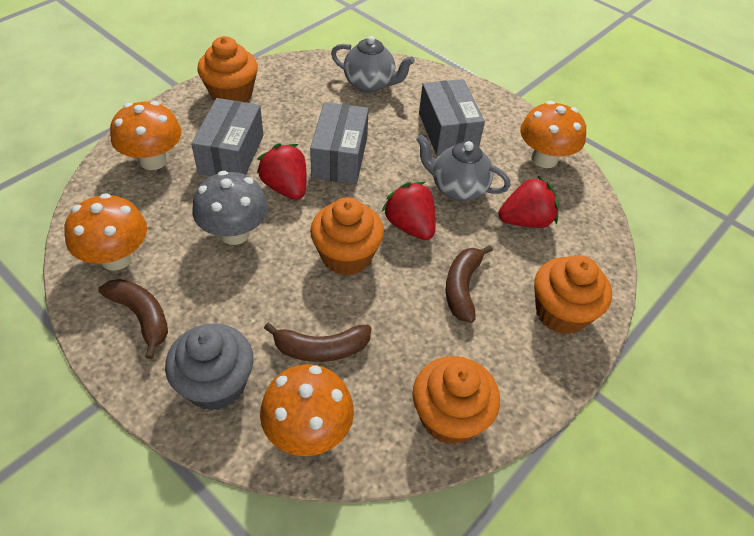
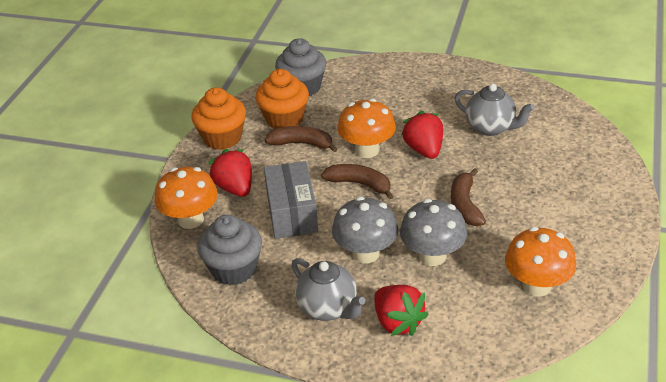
grey box: 3 -> 1
grey cupcake: 1 -> 2
grey mushroom: 1 -> 2
orange cupcake: 4 -> 2
orange mushroom: 4 -> 3

